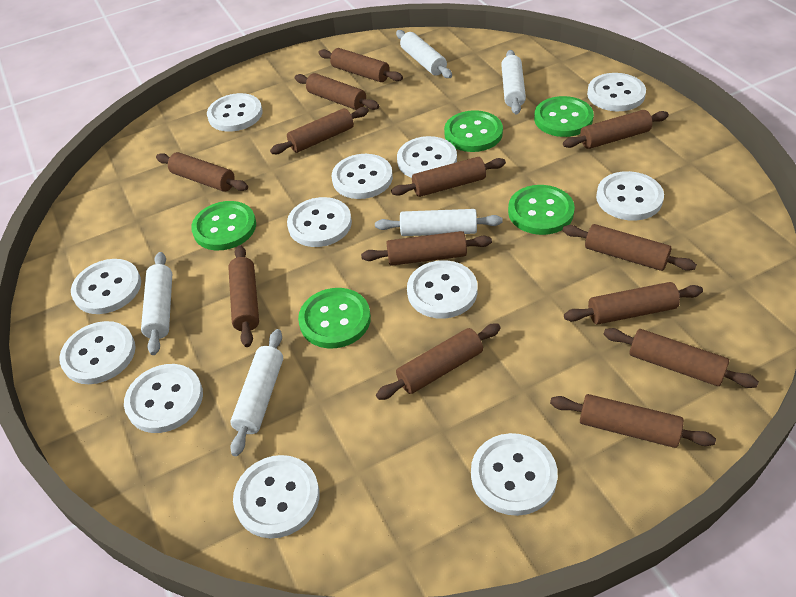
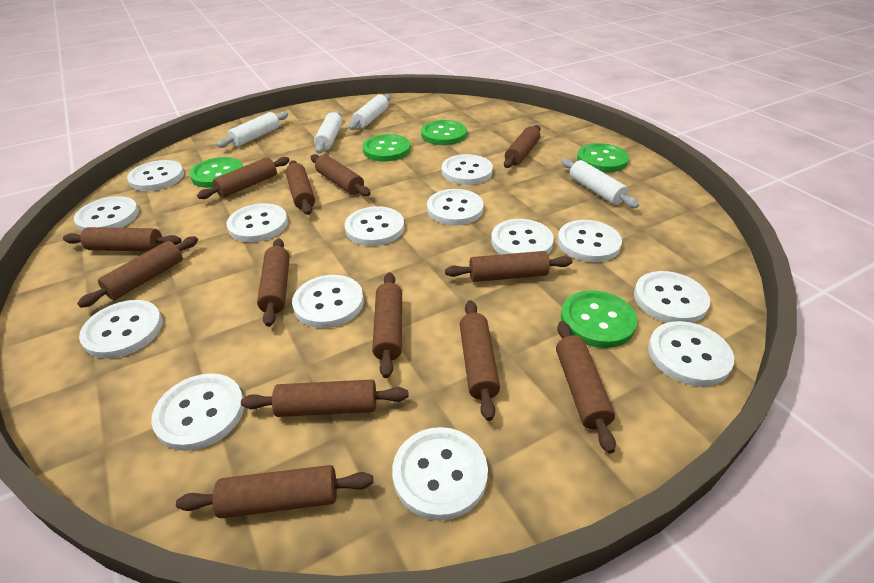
white button: 12 -> 14
white rolling pin: 5 -> 4

